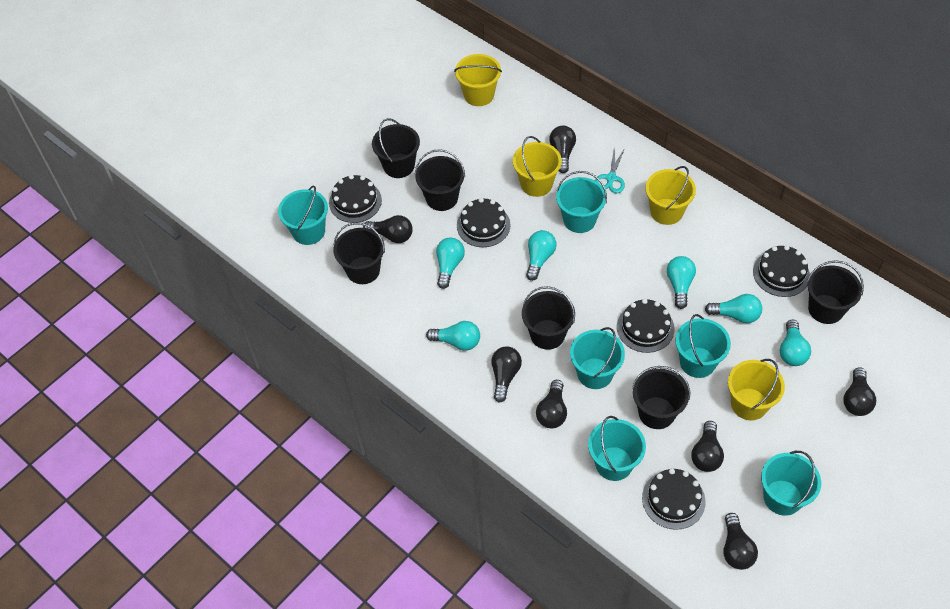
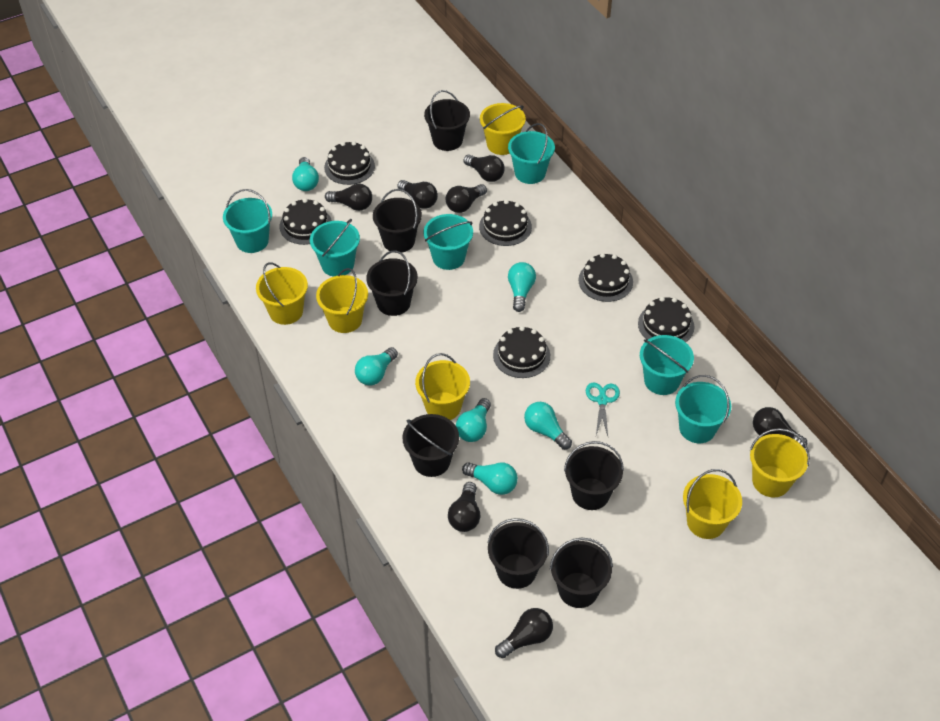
black bucket: 6 -> 7
black cake: 5 -> 6
yellow bucket: 4 -> 6

